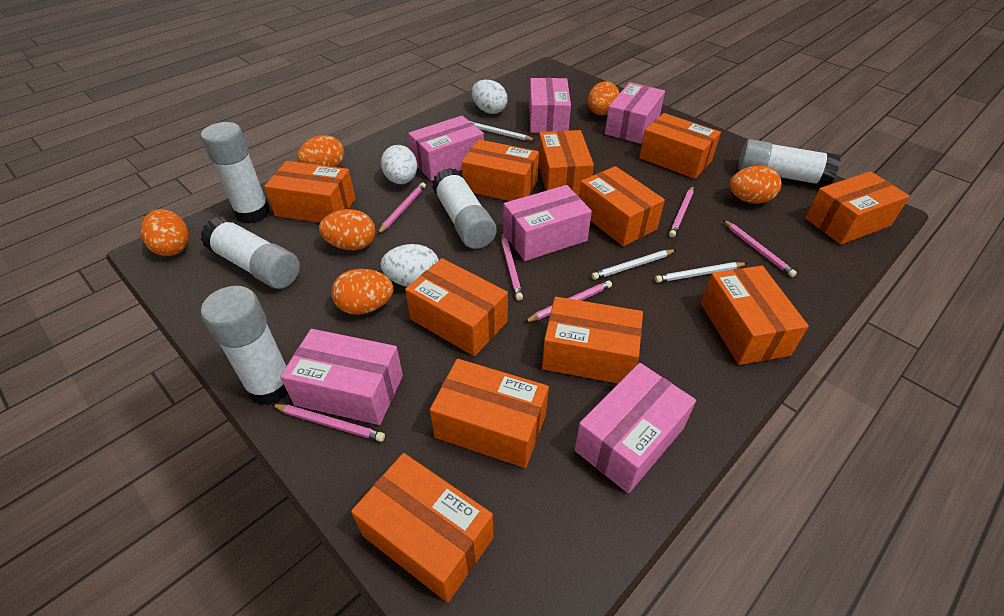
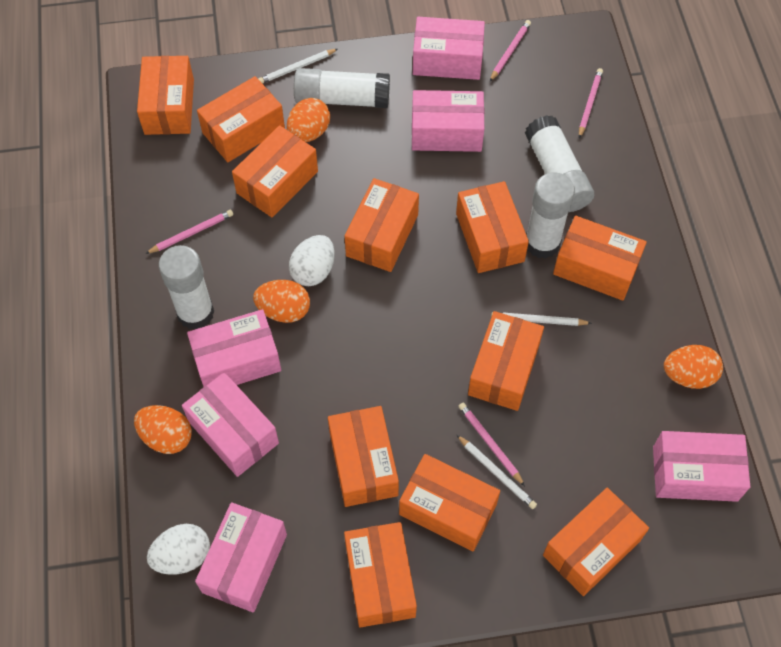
orange egg: 6 -> 4
pink pencil: 6 -> 4
white egg: 3 -> 2
white glue stick: 5 -> 4

